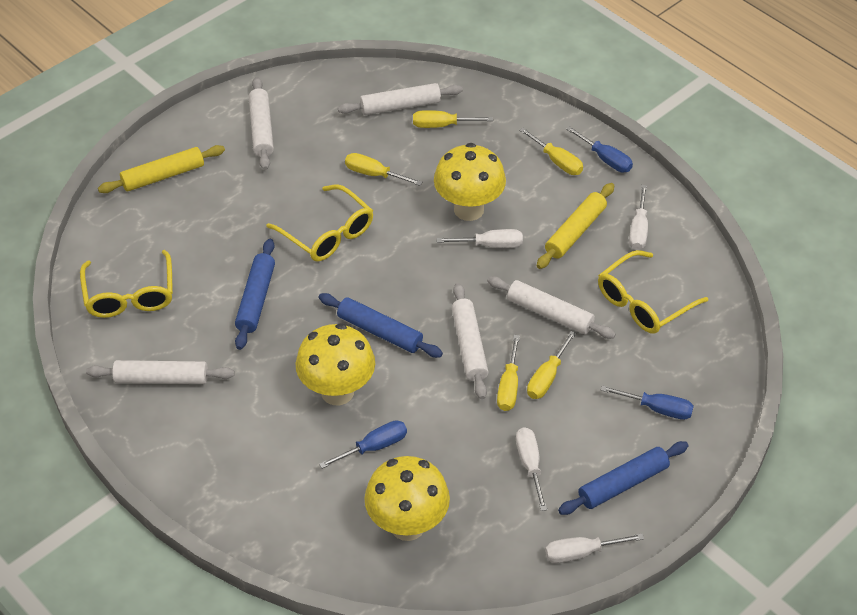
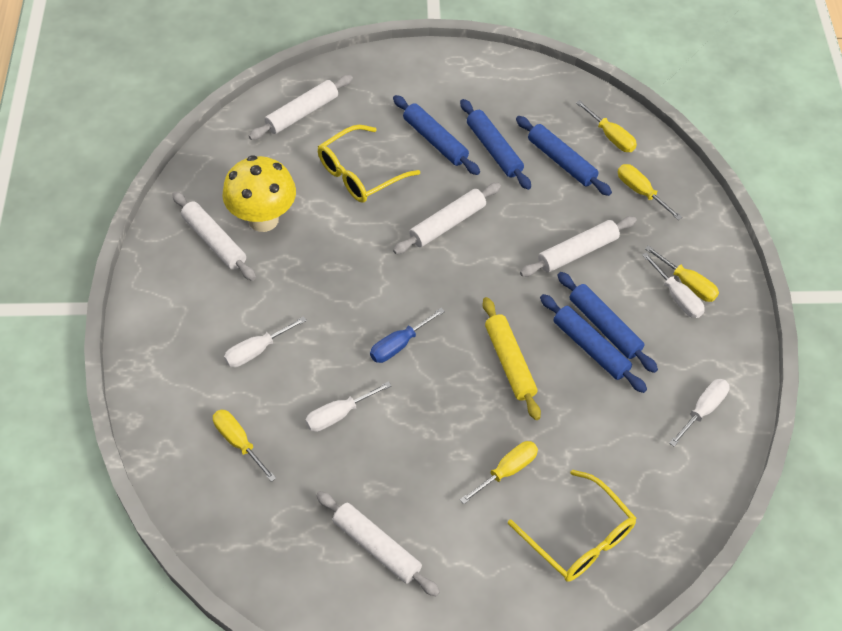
blue rolling pin: 3 -> 5
blue screwdriver: 3 -> 1
yellow glasses: 3 -> 2
yellow mushroom: 3 -> 1
yellow rolling pin: 2 -> 1

